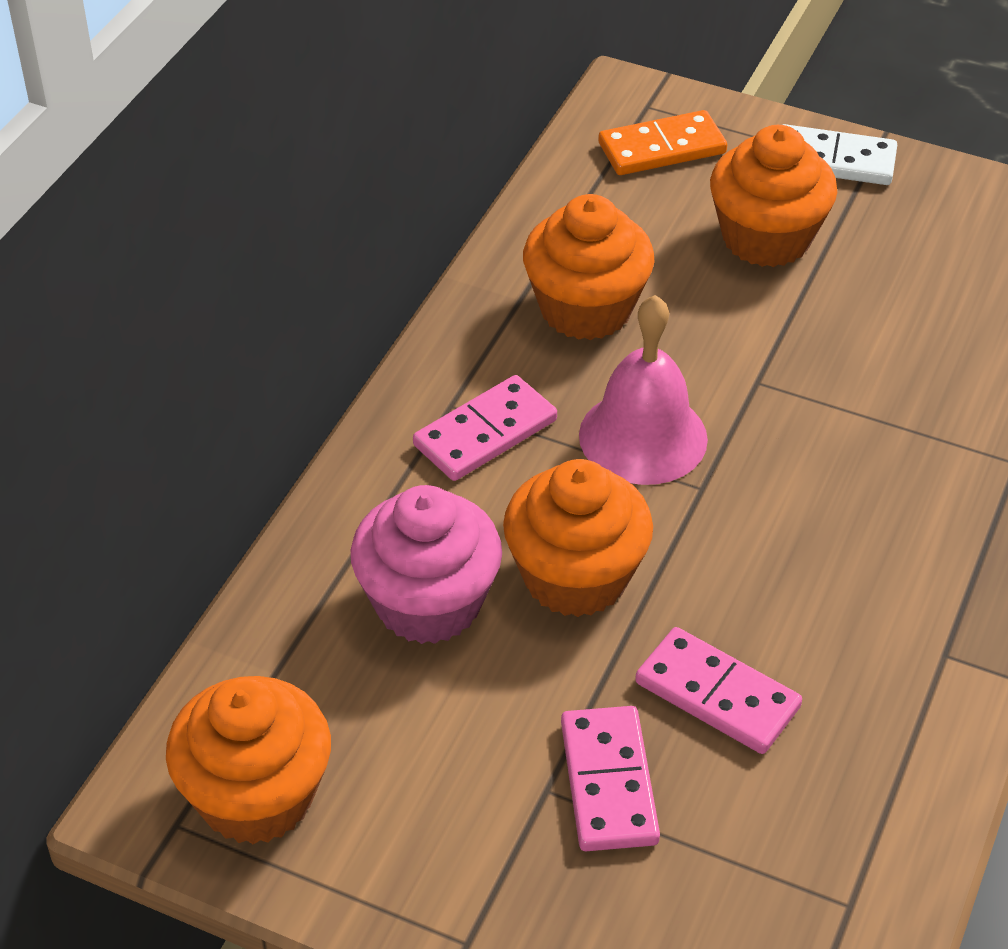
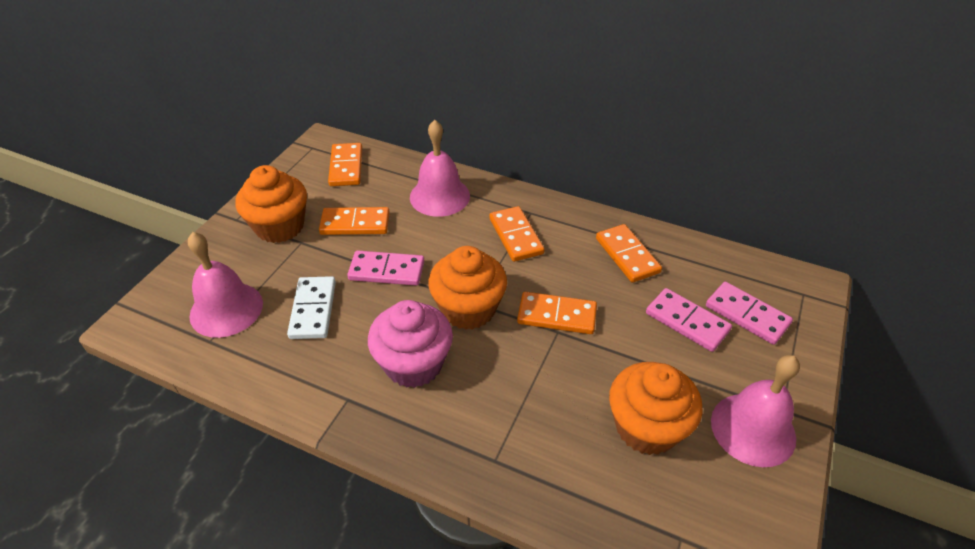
orange cupcake: 4 -> 3
orange domino: 1 -> 5
pink bell: 1 -> 3

